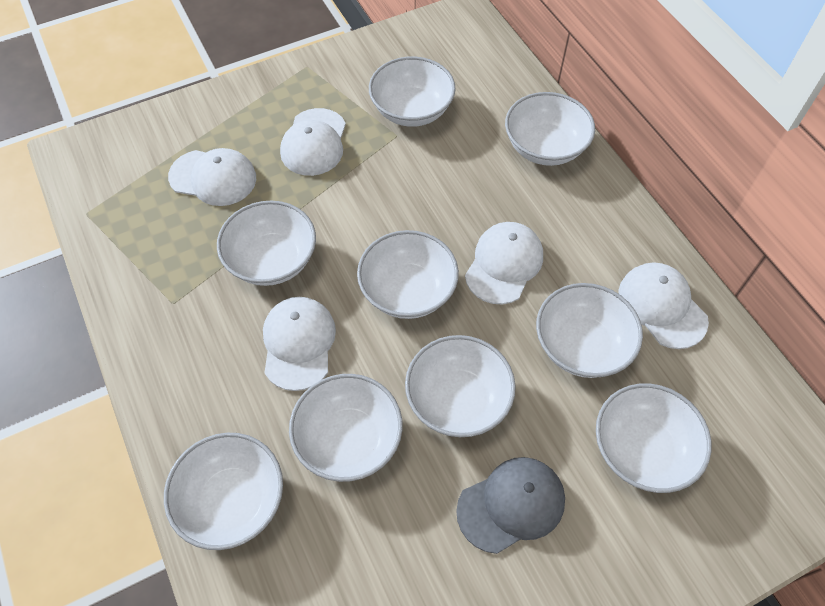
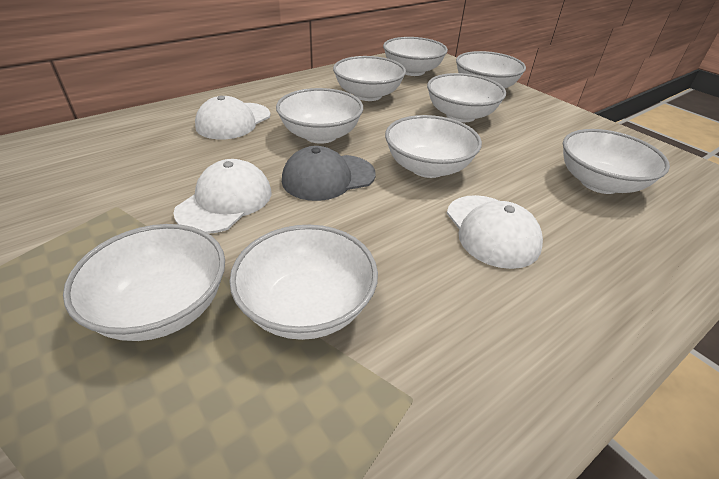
white cap: 5 -> 3

